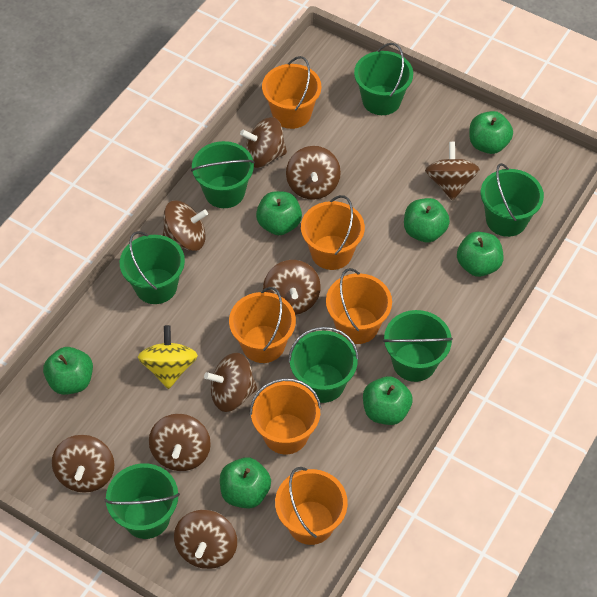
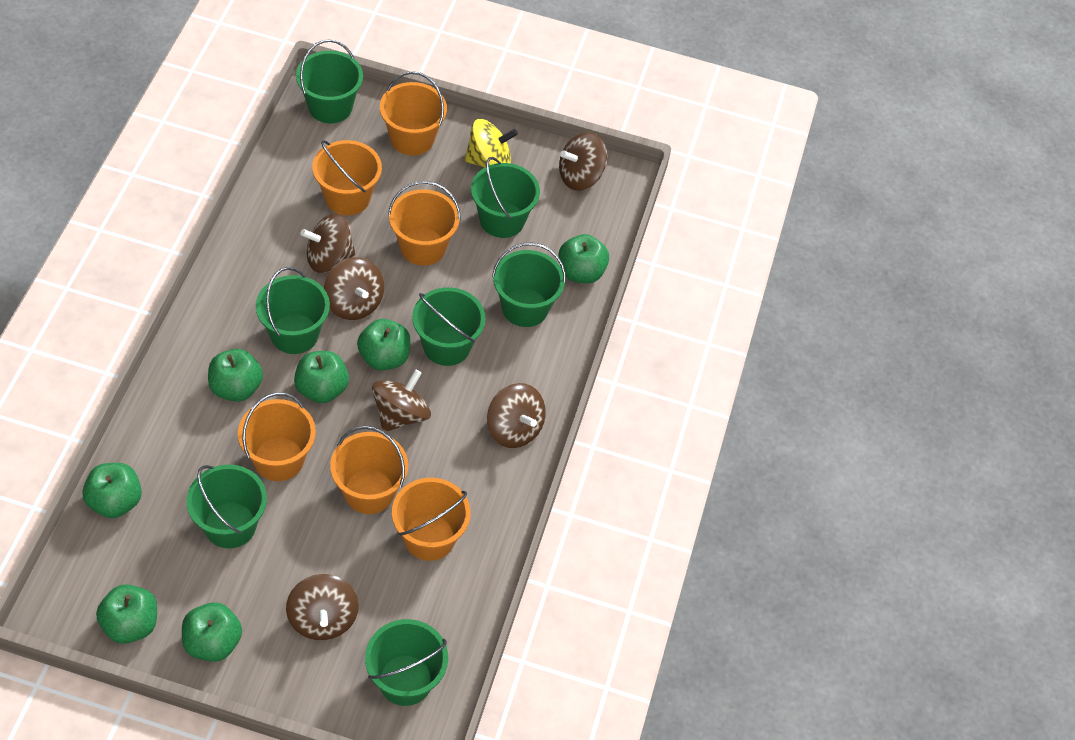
brown spinning top: 9 -> 6

